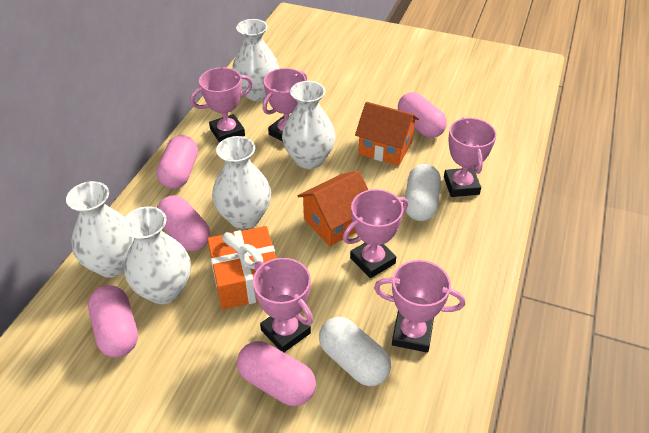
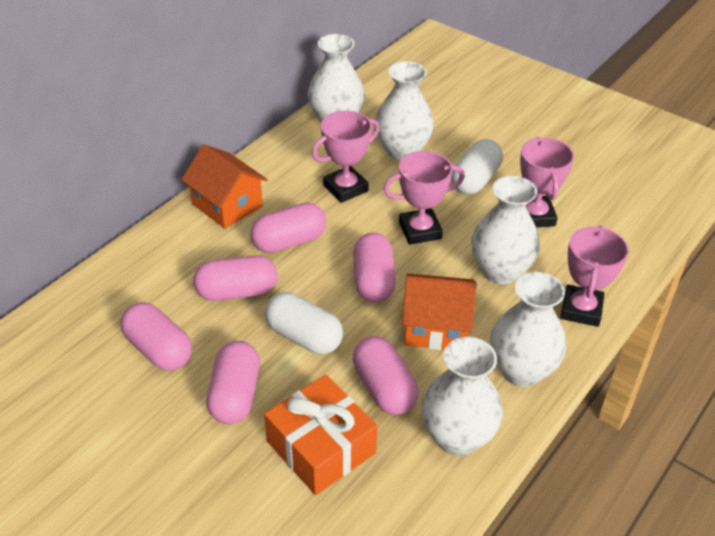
pink capsule: 5 -> 6
pink trophy: 6 -> 4

